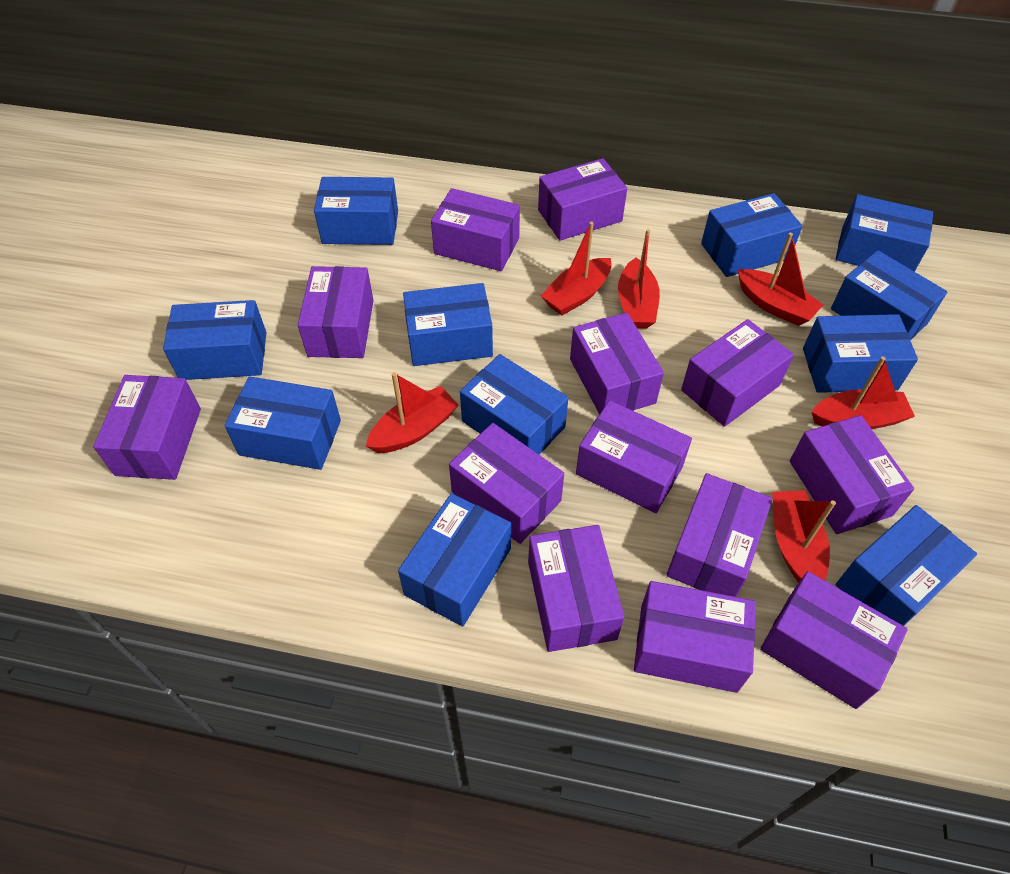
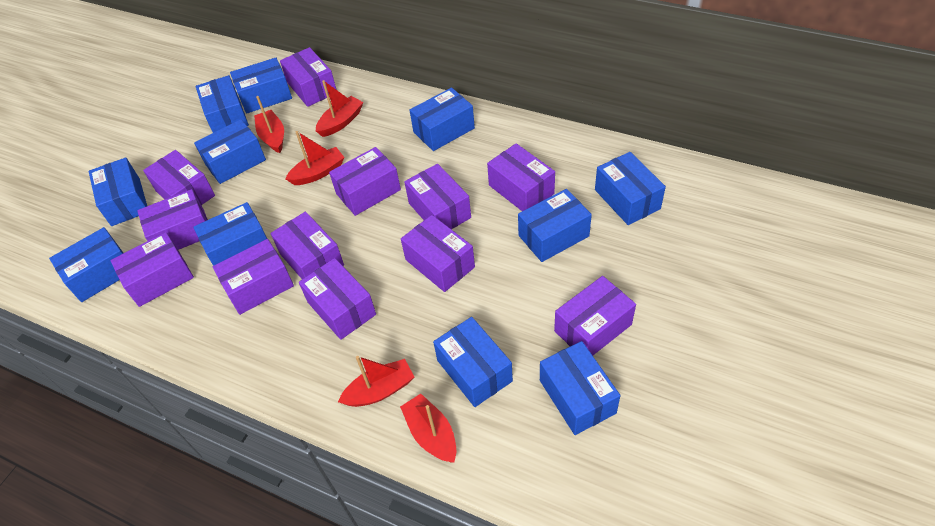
purple box: 13 -> 12
red boat: 6 -> 5

